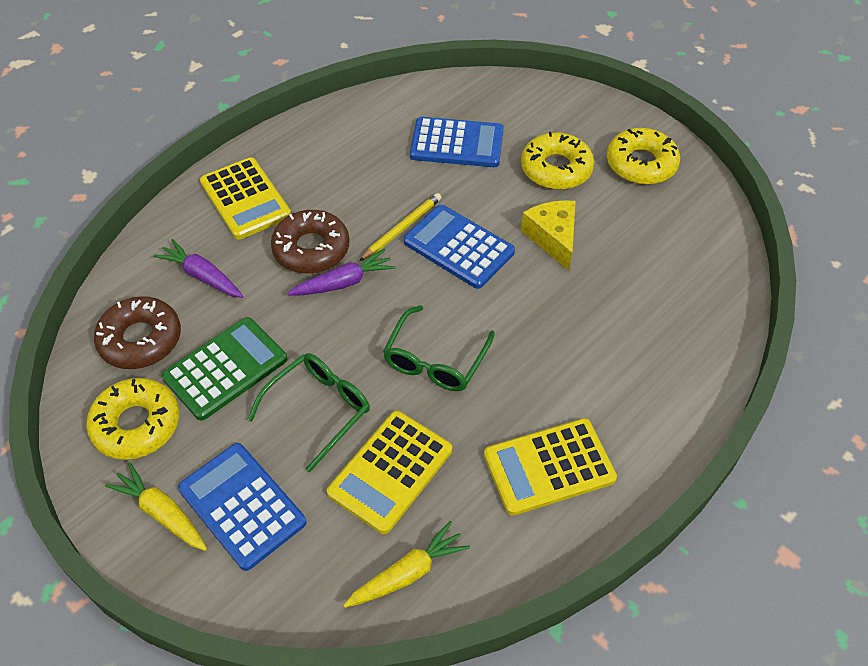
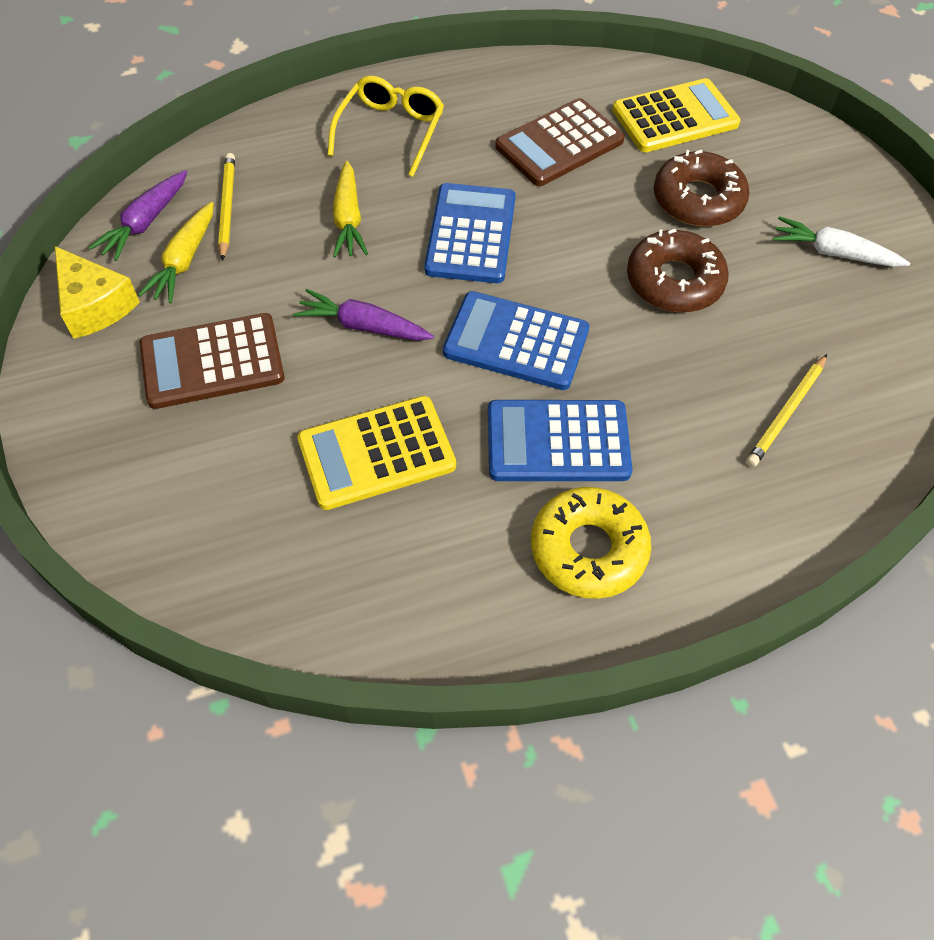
brown calculator: 0 -> 2
green calculator: 1 -> 0
green glasses: 2 -> 0
white carrot: 0 -> 1
yellow calculator: 3 -> 2
yellow donut: 3 -> 1
yellow glasses: 0 -> 1
yellow pencil: 1 -> 2

